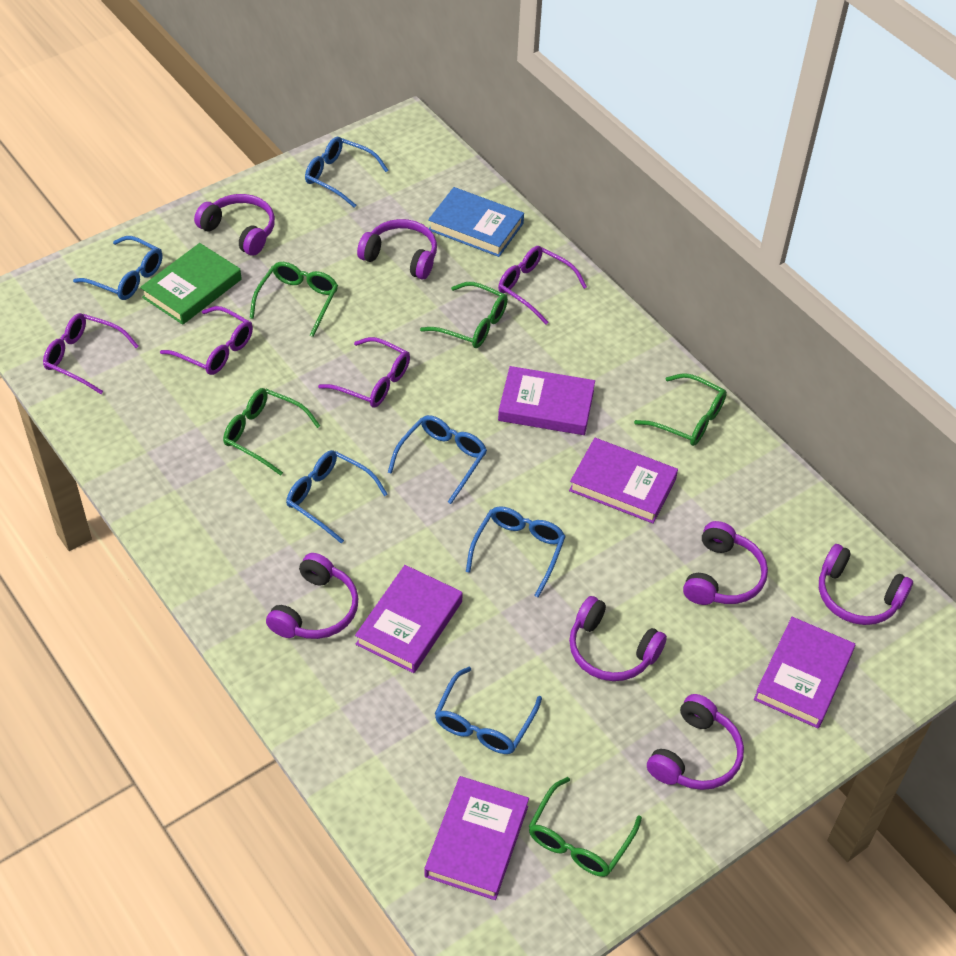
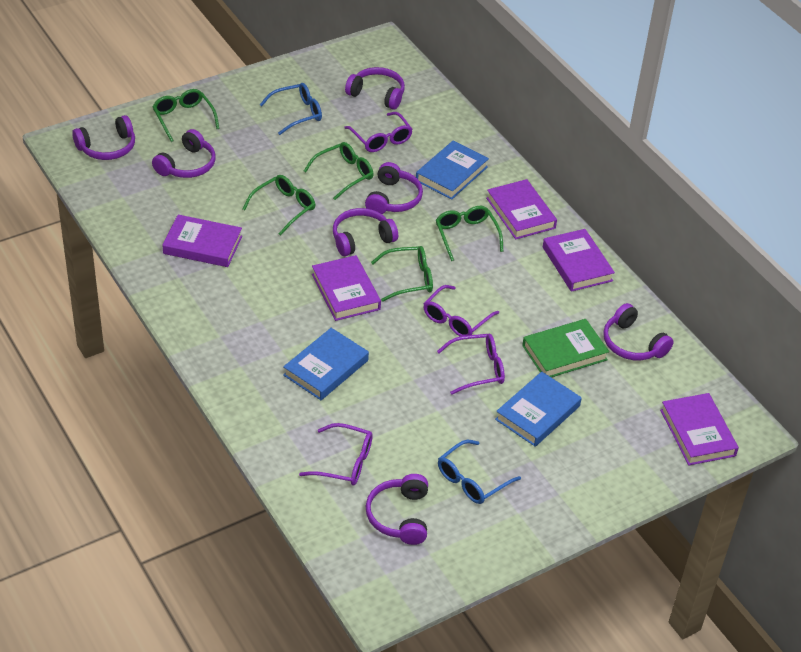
blue book: 1 -> 3
blue glasses: 6 -> 2

